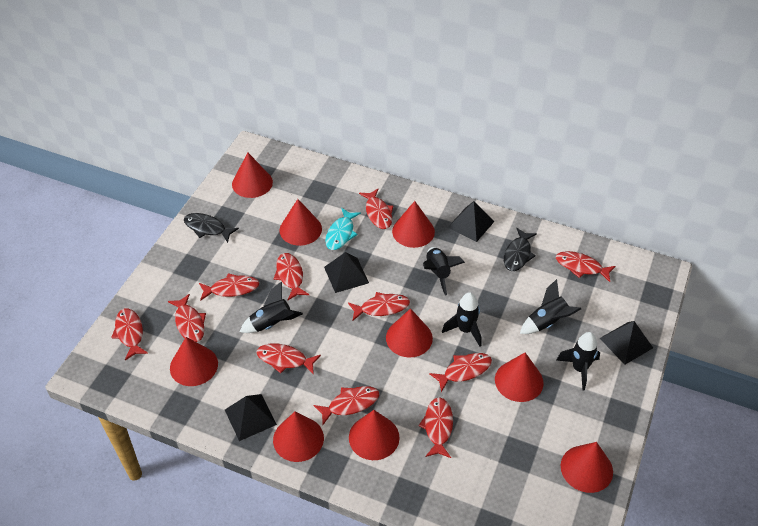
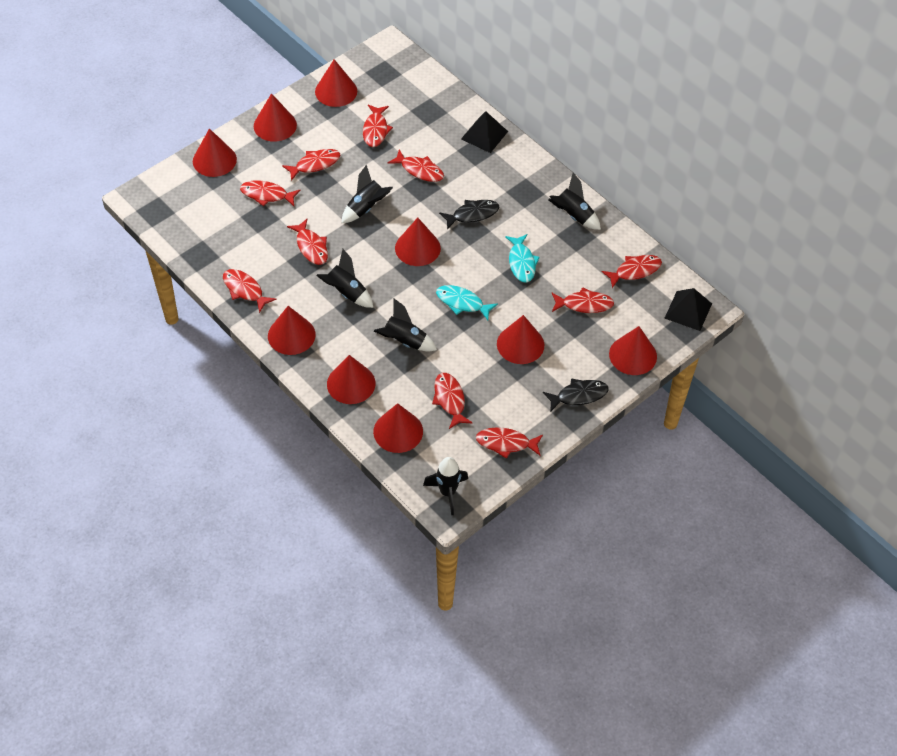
black pyramid: 4 -> 2
red fish: 11 -> 10
turquoise fish: 1 -> 2

